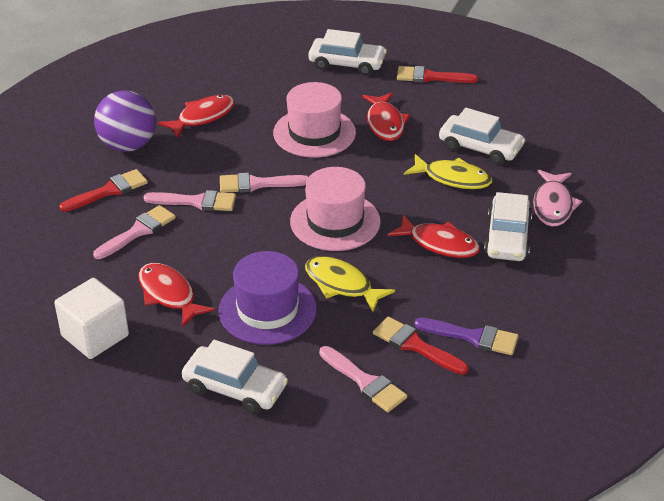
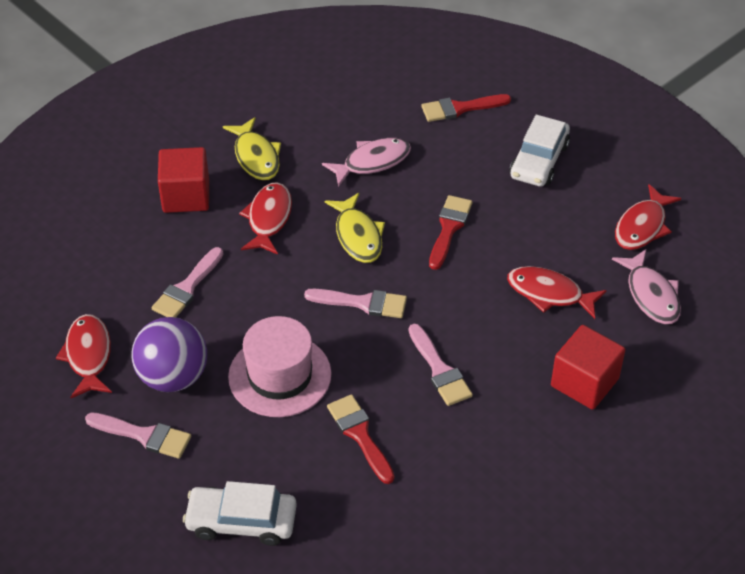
pink fish: 1 -> 2
pink hat: 2 -> 1
purple brush: 1 -> 0
purple hat: 1 -> 0
red cube: 0 -> 2
white car: 4 -> 2
white cube: 1 -> 0

